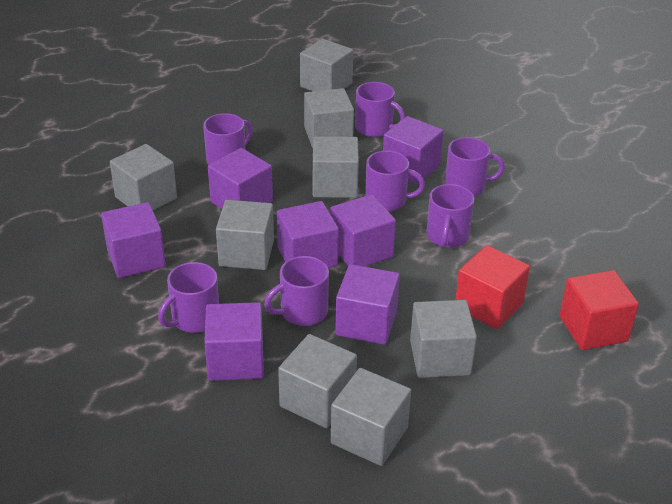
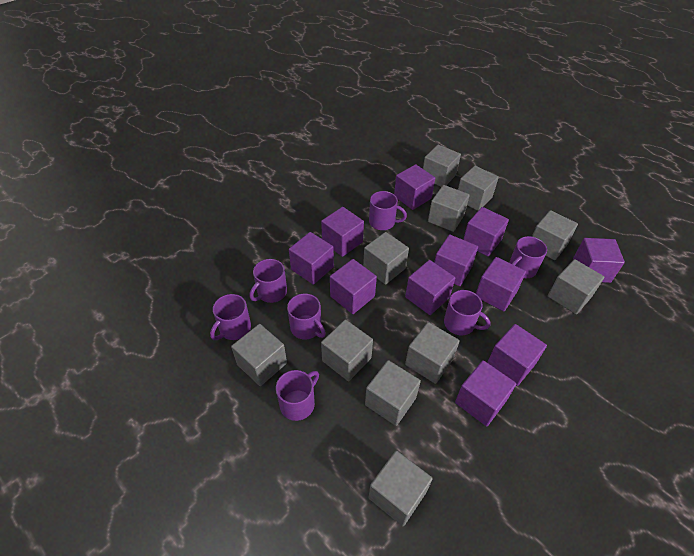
grey cube: 8 -> 11
purple cube: 7 -> 11
red cube: 2 -> 0

